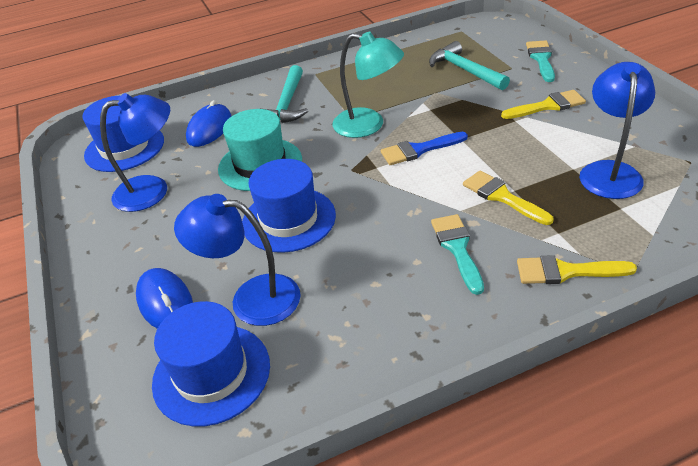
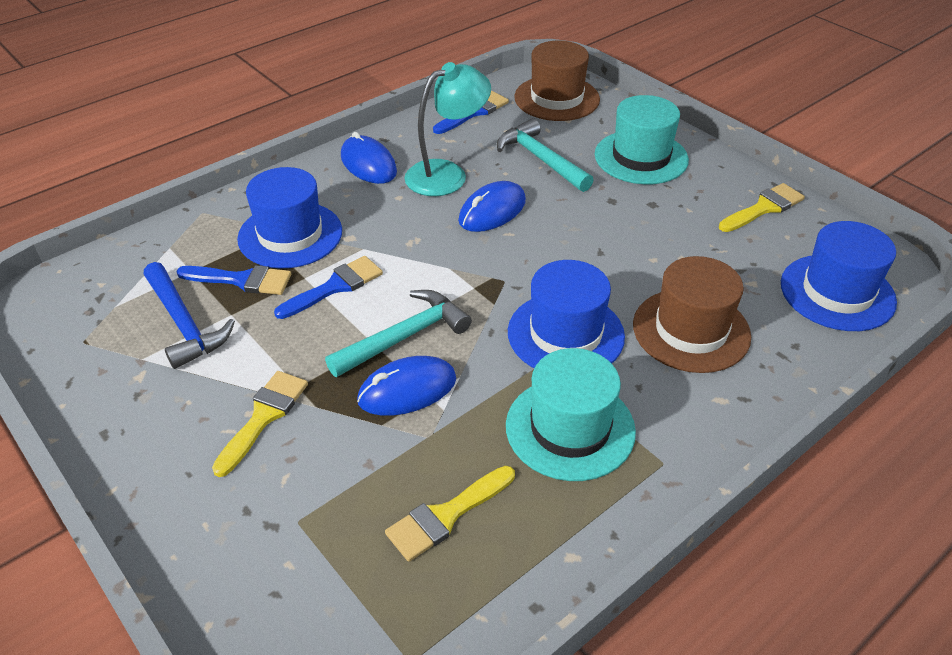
blue brush: 1 -> 3
blue hammer: 0 -> 1
blue lamp: 3 -> 0
blue mouse: 2 -> 3
brown hat: 0 -> 2
turquoise brush: 2 -> 0
turquoise hat: 1 -> 2

